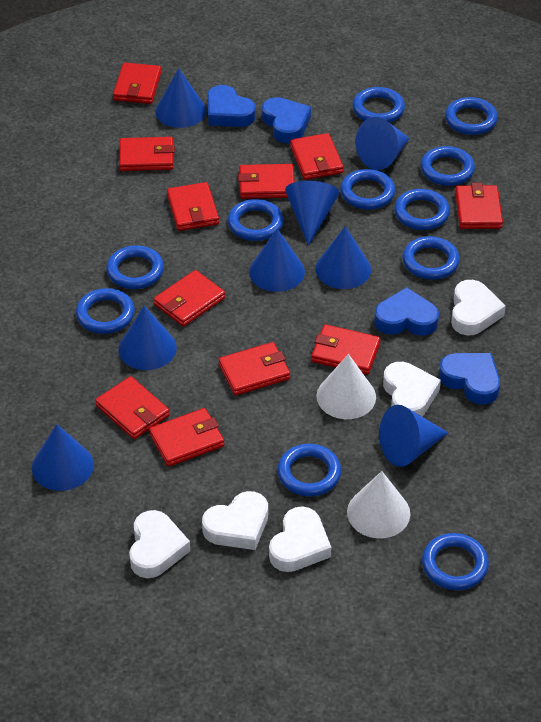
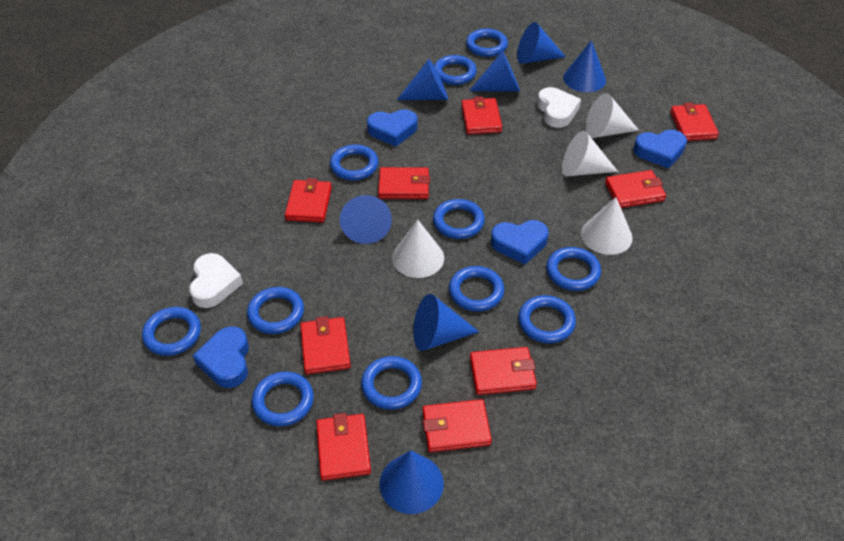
blue cone: 8 -> 7
red wallet: 11 -> 9
white cone: 2 -> 4
white heart: 5 -> 2

